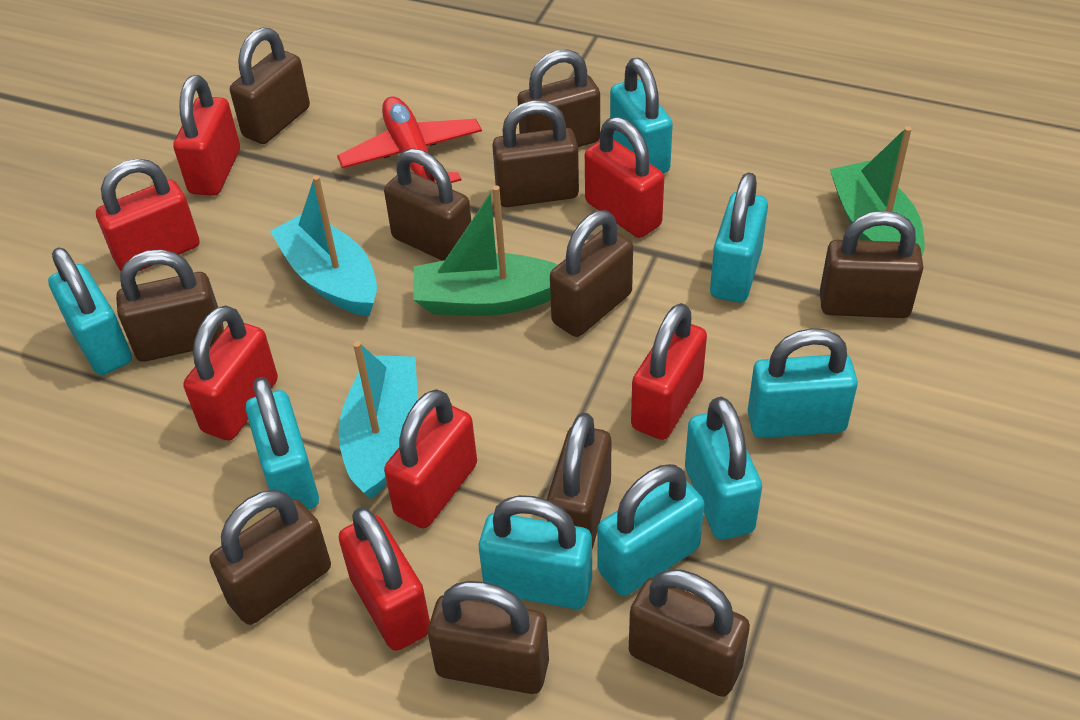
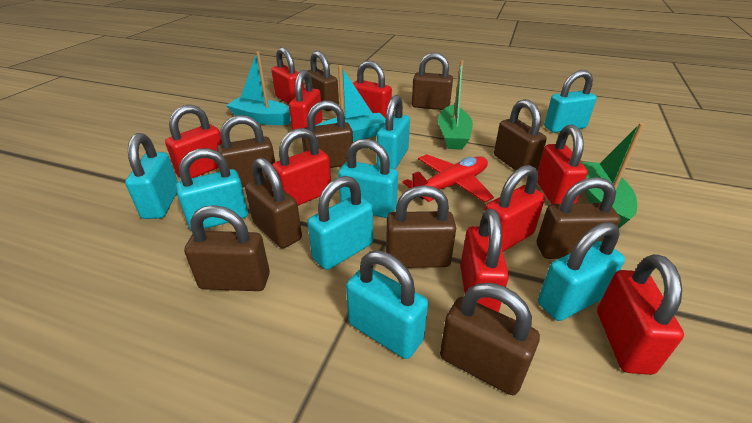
brown padlock: 11 -> 10
red padlock: 7 -> 9

